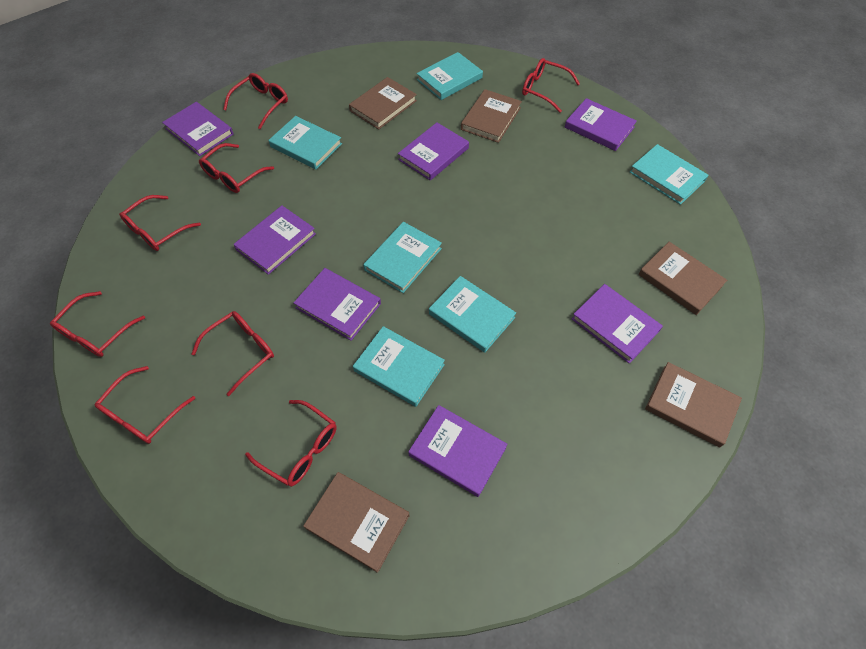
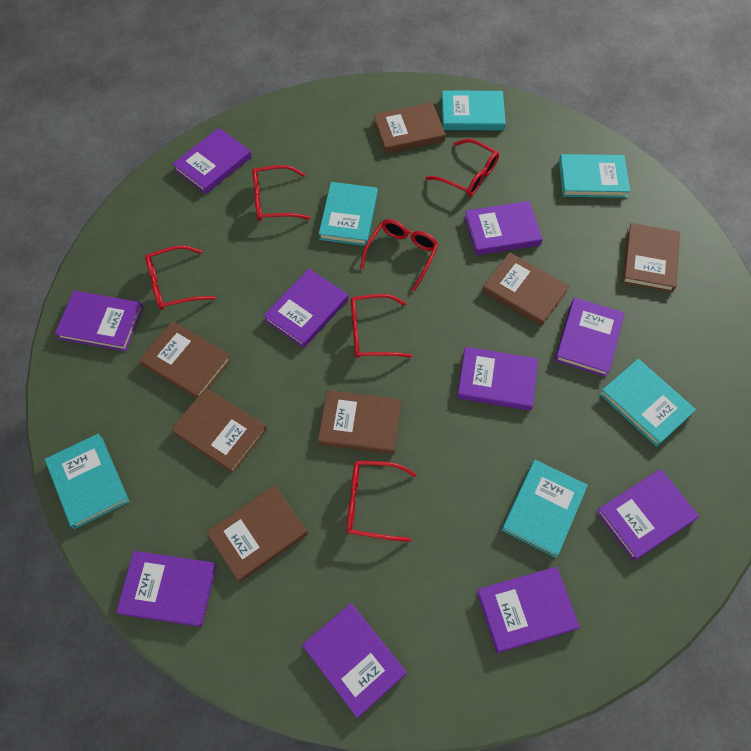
brown book: 5 -> 7
purple book: 7 -> 10
red glasses: 8 -> 6

